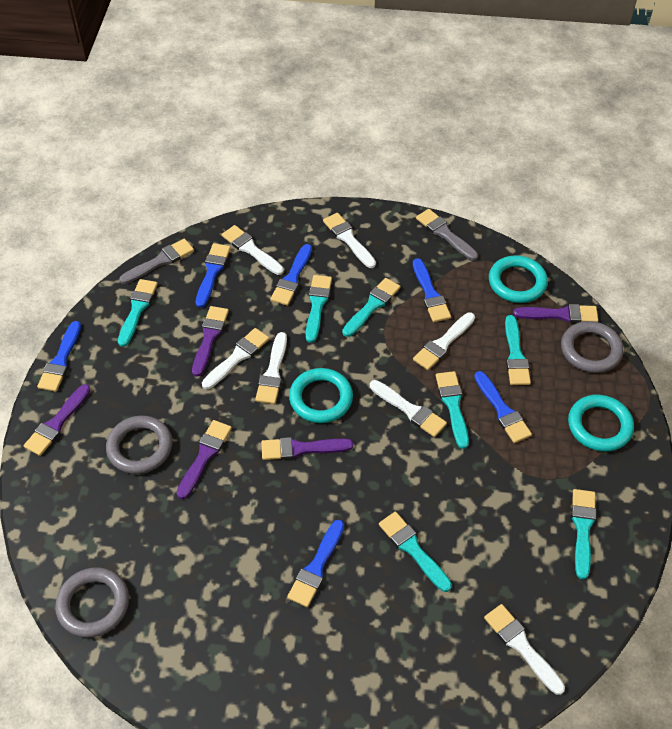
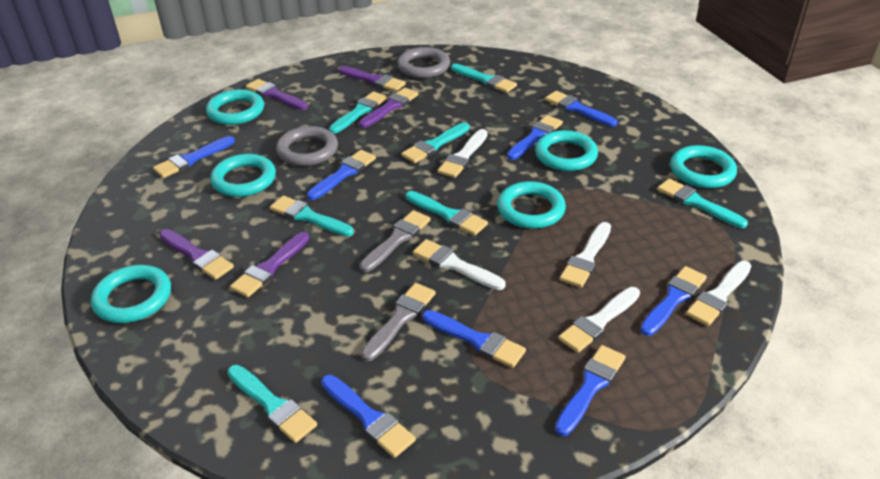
blue brush: 6 -> 8
grey ring: 3 -> 2
turquoise ring: 3 -> 6
white brush: 7 -> 5

